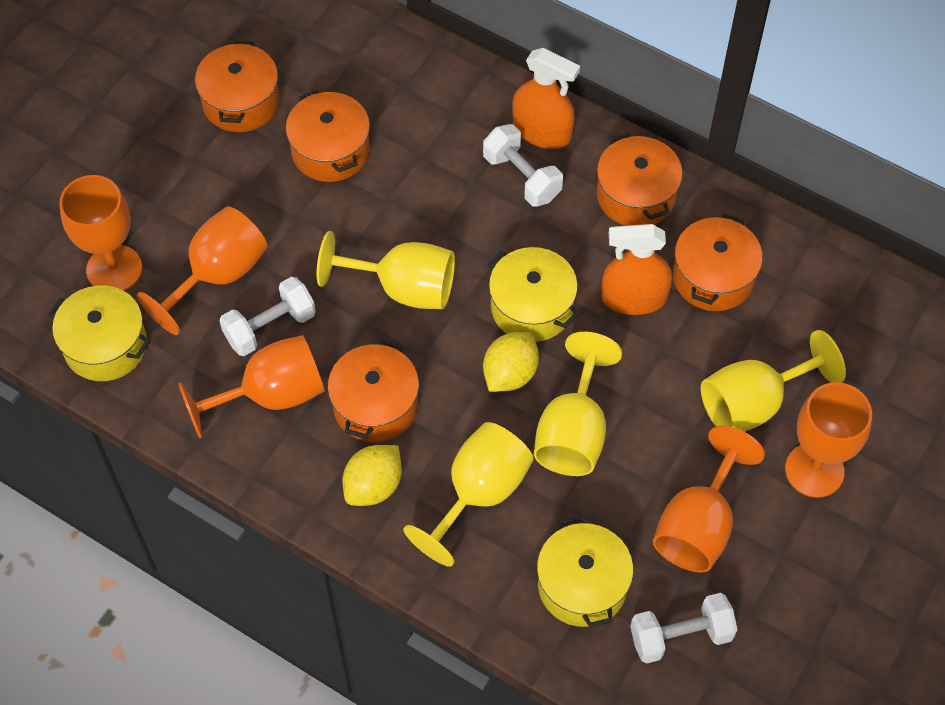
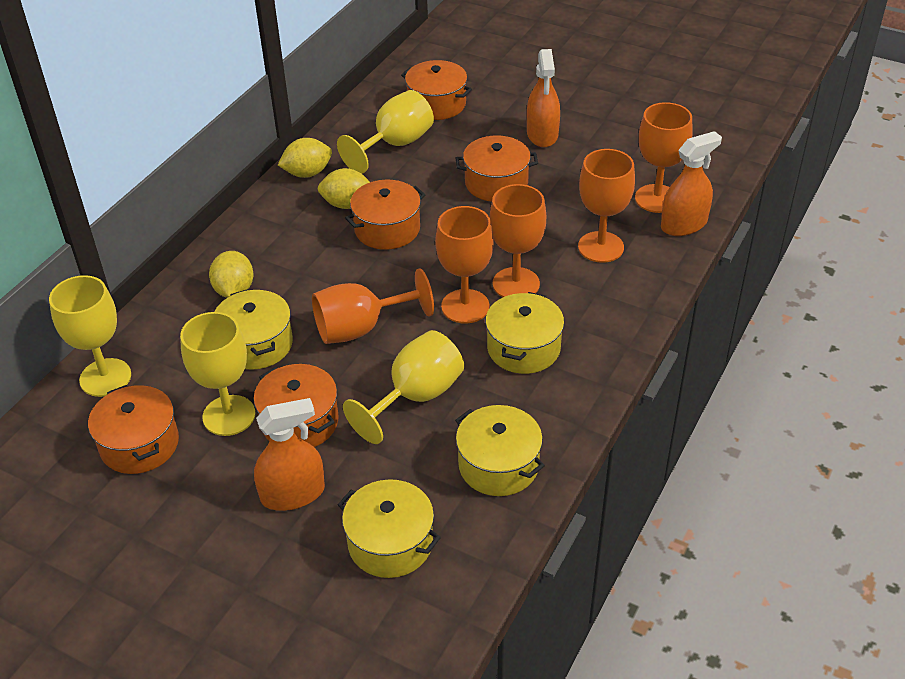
orange spray bottle: 2 -> 3
white dumbbell: 3 -> 0
yellow lemon: 2 -> 3
yellow pot: 3 -> 4

